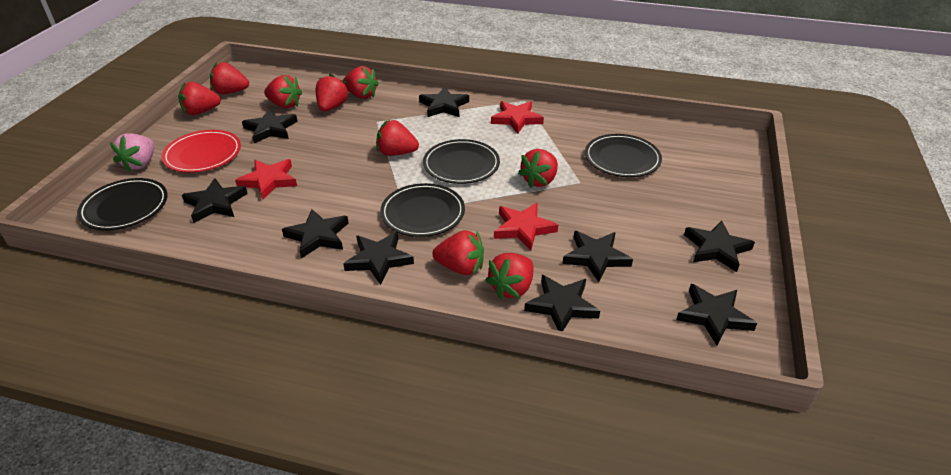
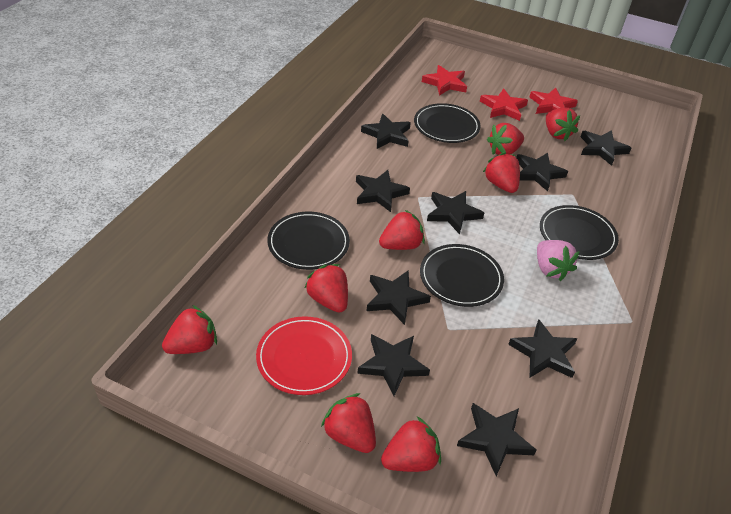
red strawberry: 9 -> 8

